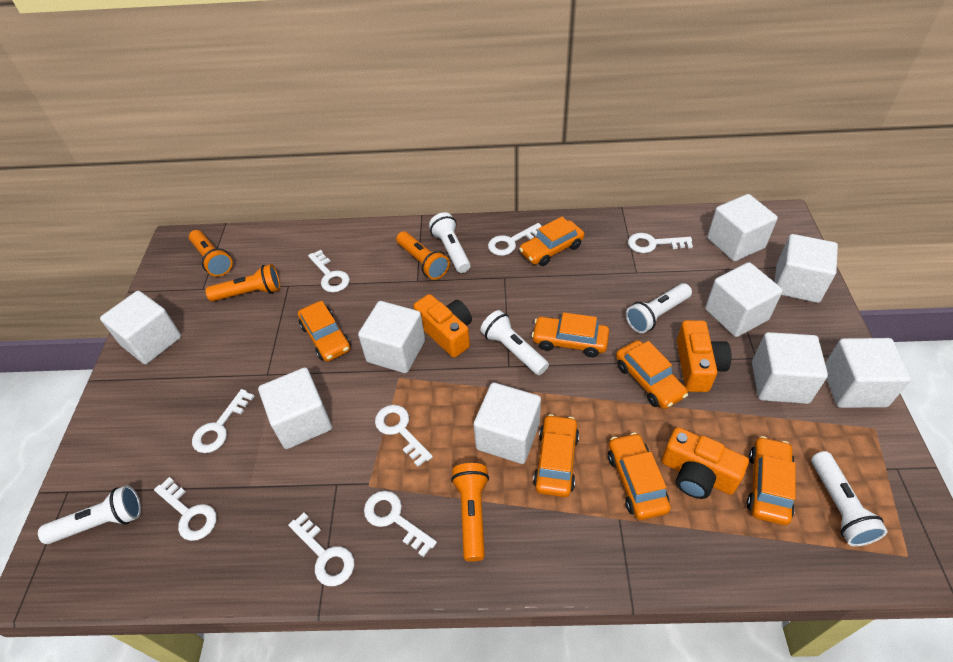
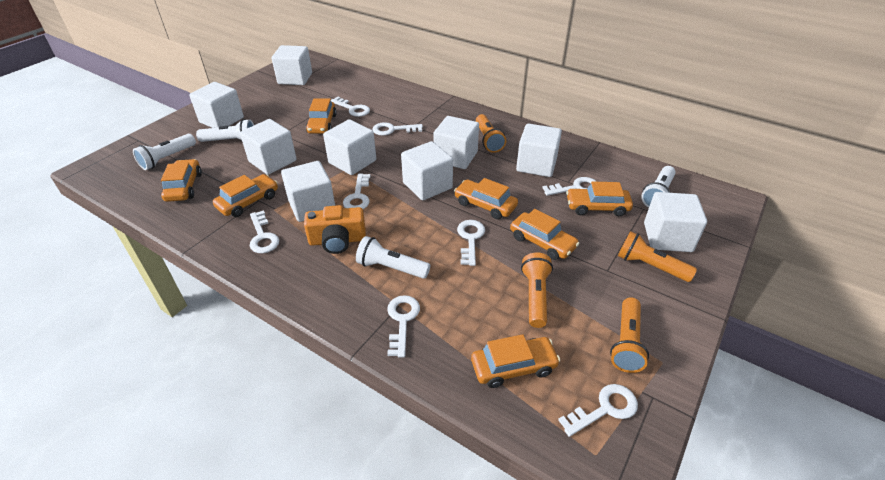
orange camera: 3 -> 1
white flashlight: 5 -> 4

